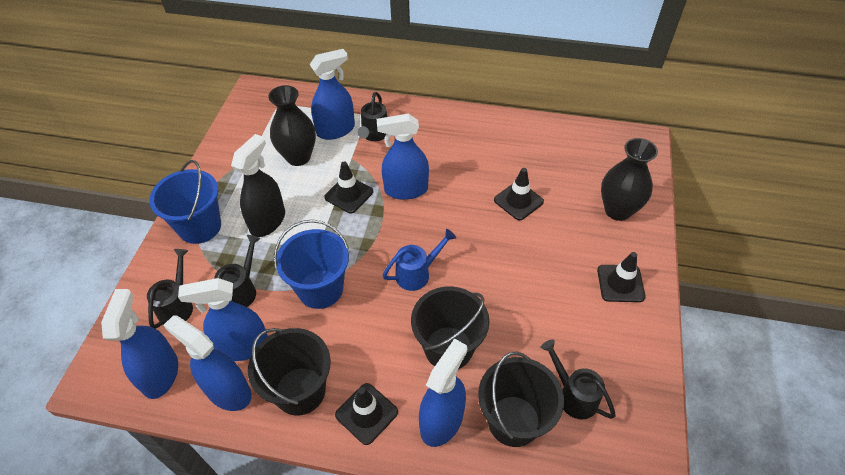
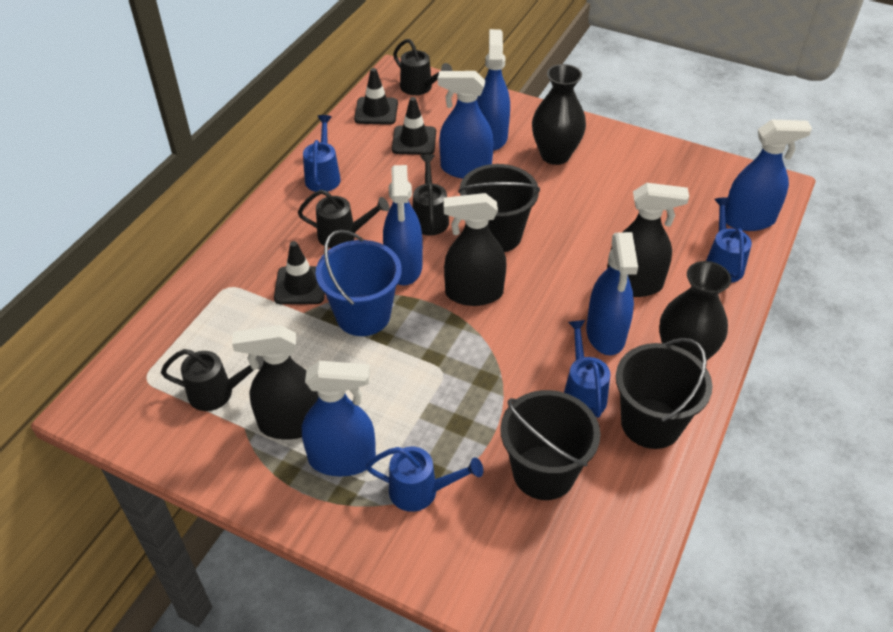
black spray bottle: 1 -> 3
black traffic cone: 4 -> 3
blue bucket: 2 -> 1
blue watering can: 1 -> 4

